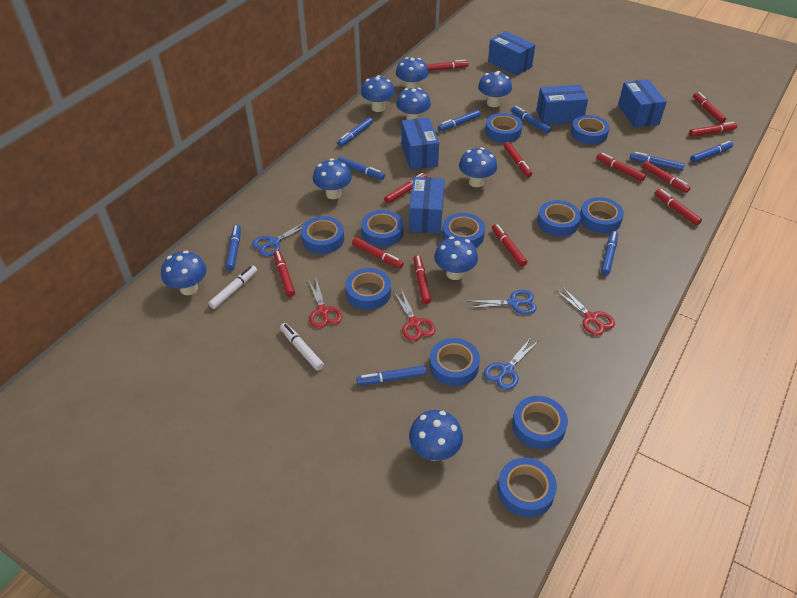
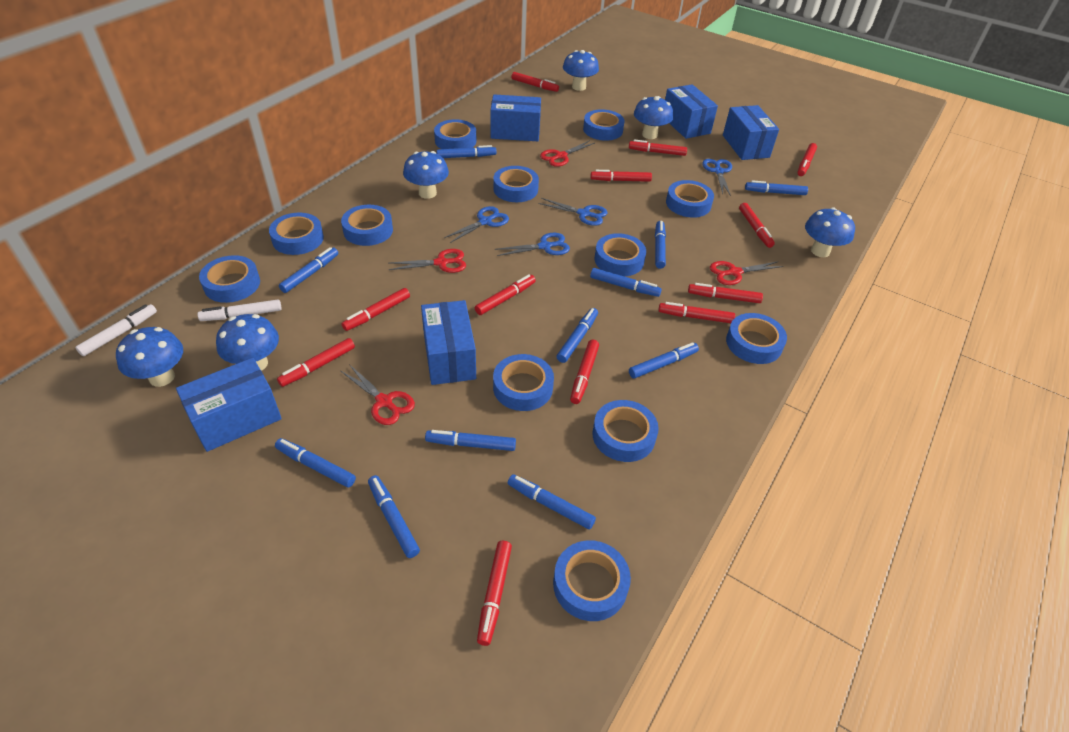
blue marker: 9 -> 11
blue mushroom: 9 -> 6
blue scissors: 3 -> 4
blue tape: 11 -> 12
red scissors: 3 -> 4

